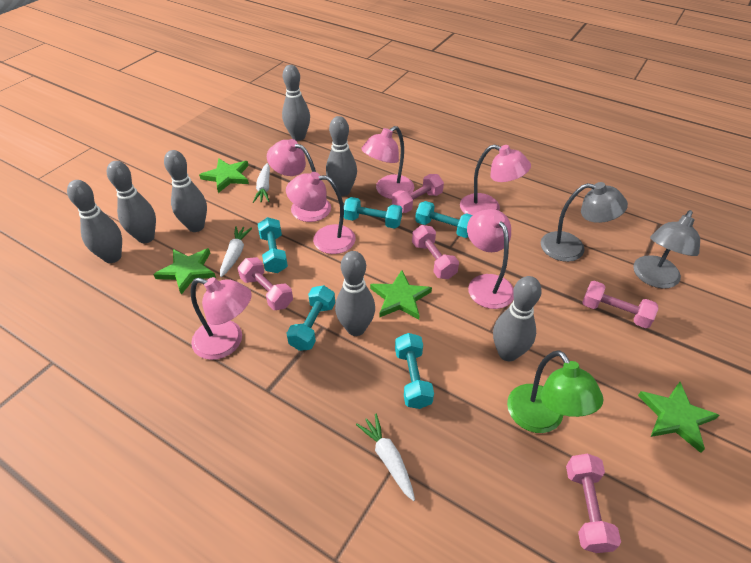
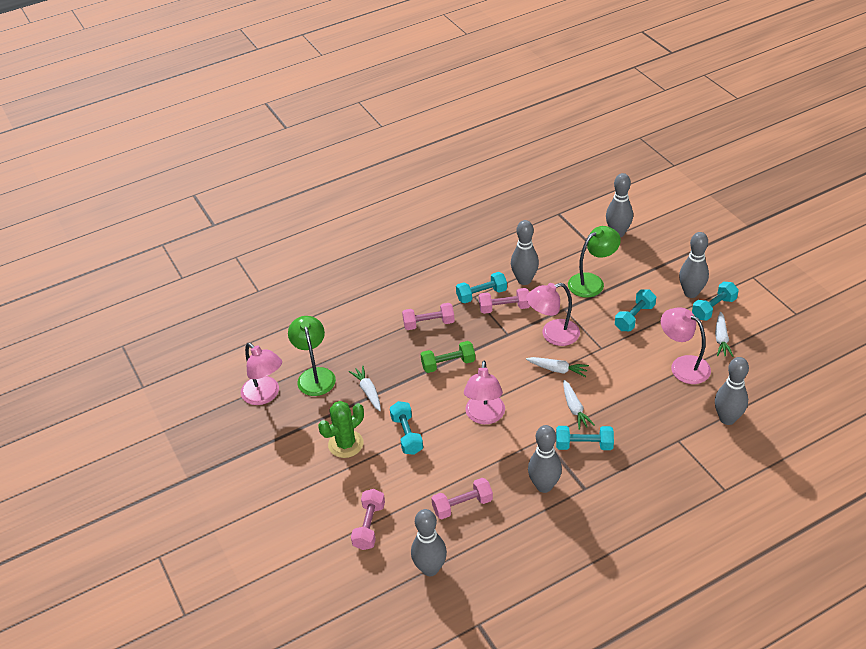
green cactus: 0 -> 1
green dumbbell: 0 -> 1
green lamp: 1 -> 2
green star: 4 -> 0
grey bowling pin: 7 -> 6
grey lamp: 2 -> 0
pink dumbbell: 5 -> 4
pink lamp: 6 -> 4
white carrot: 3 -> 4

